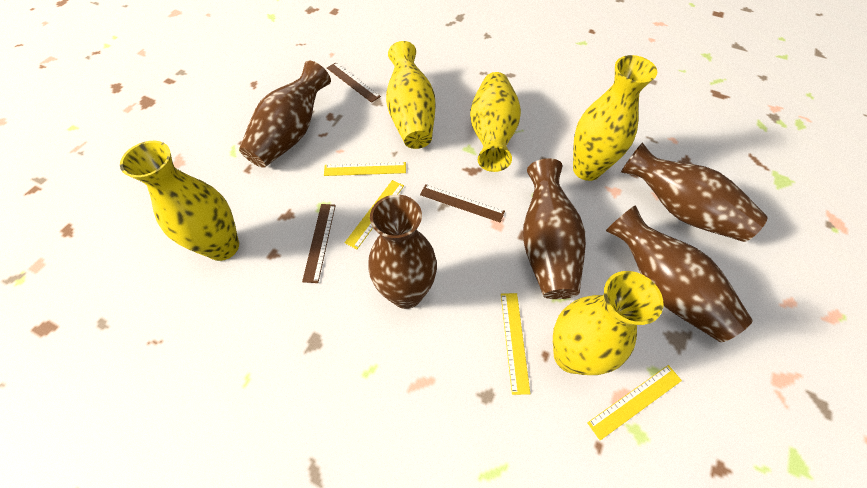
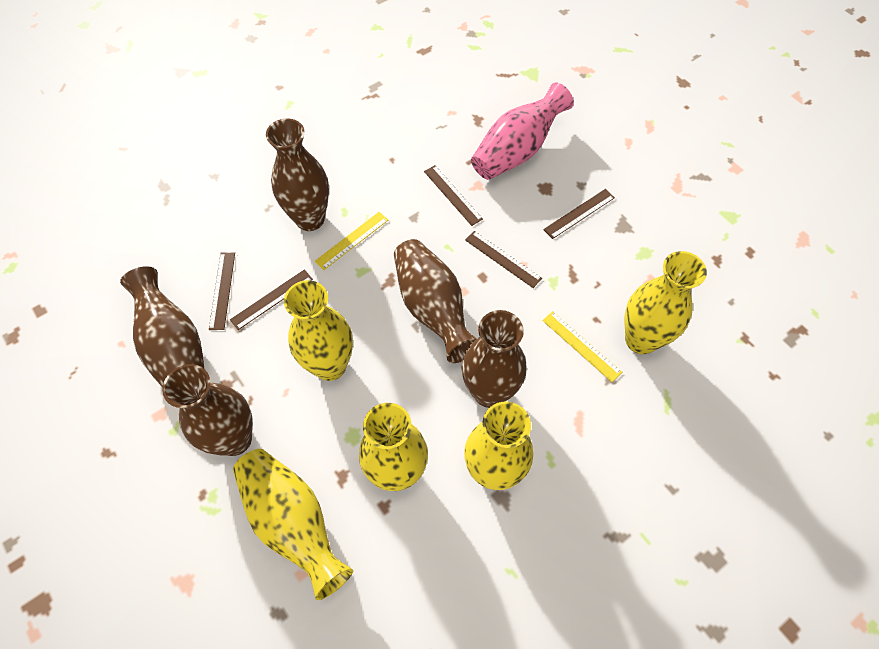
brown ruler: 3 -> 5
pink vase: 0 -> 1
yellow ruler: 4 -> 2

